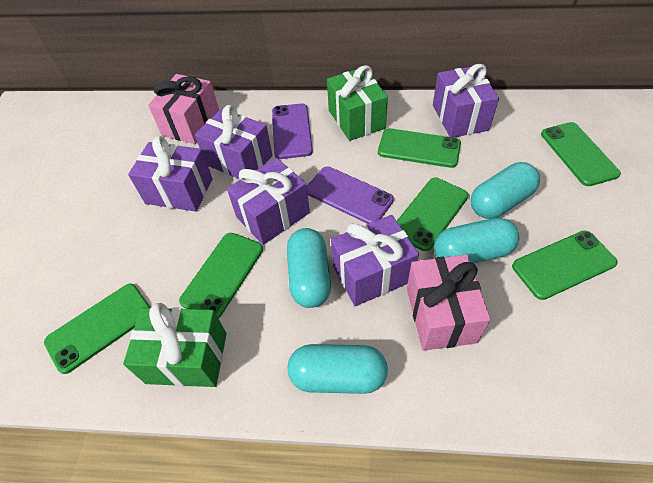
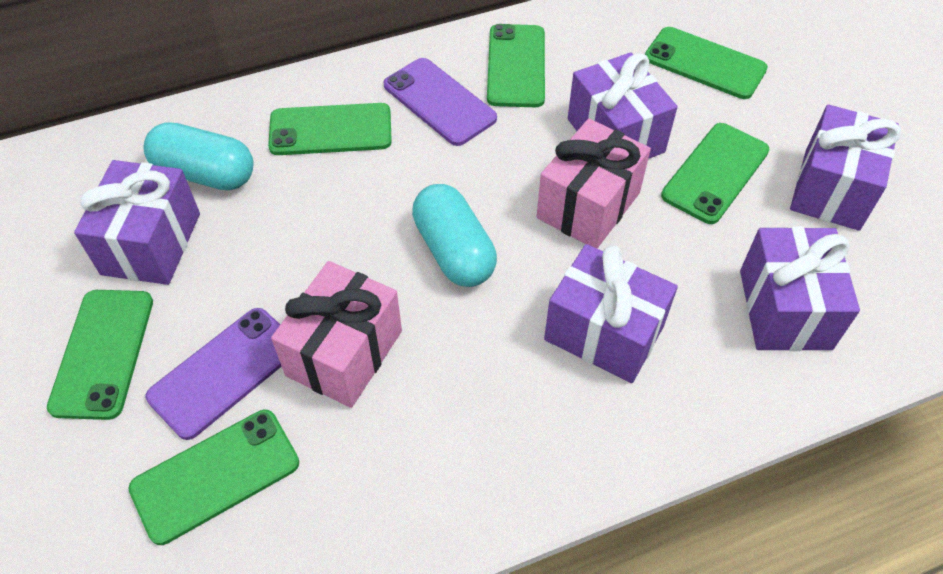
green gift: 2 -> 0
turquoise capsule: 4 -> 2

